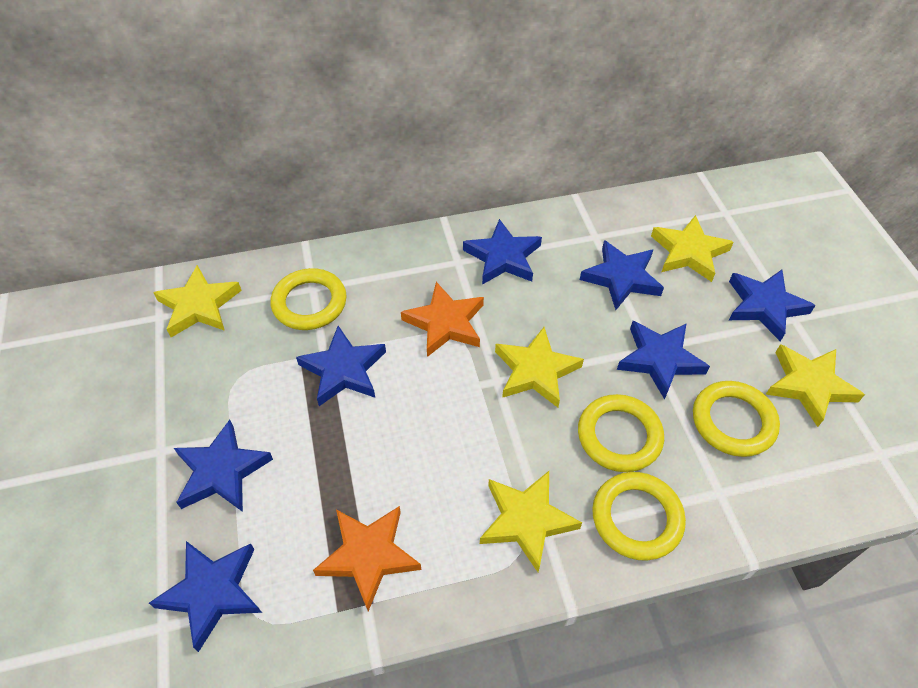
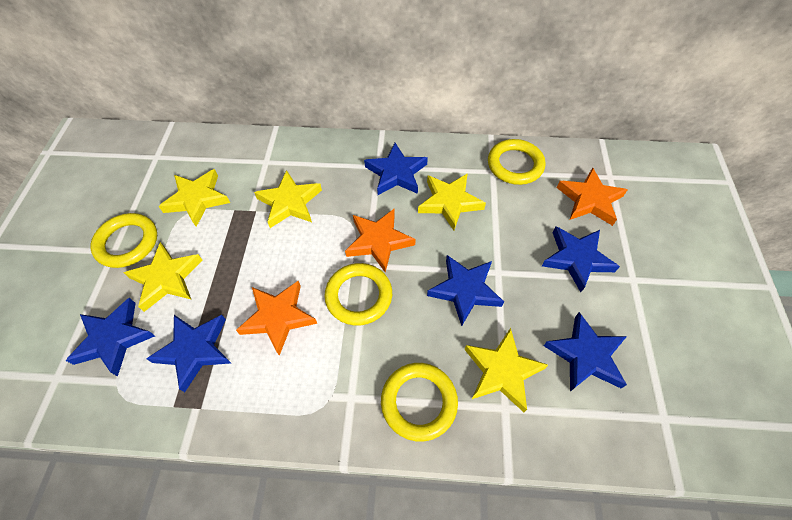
blue star: 7 -> 6
orange star: 2 -> 3

